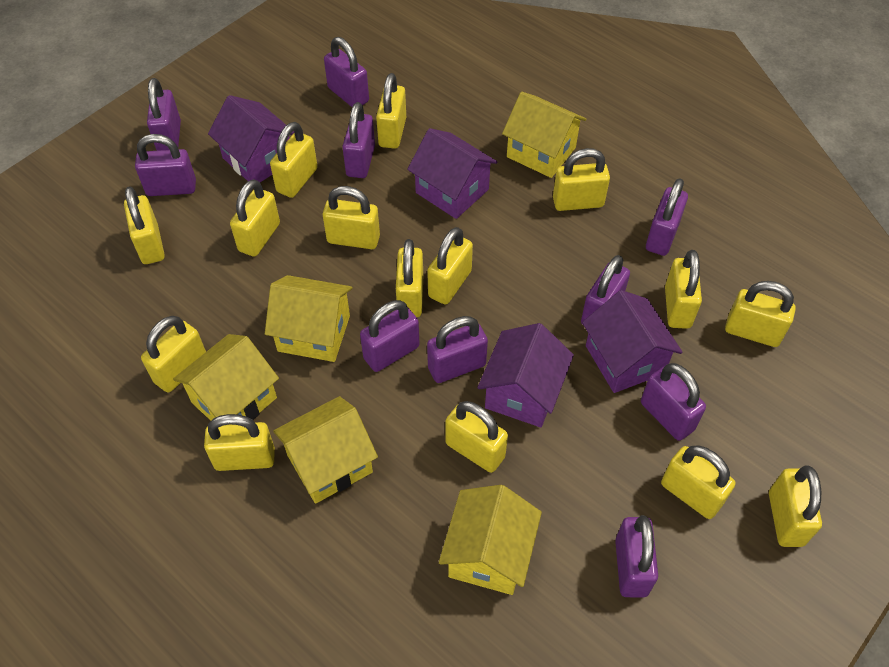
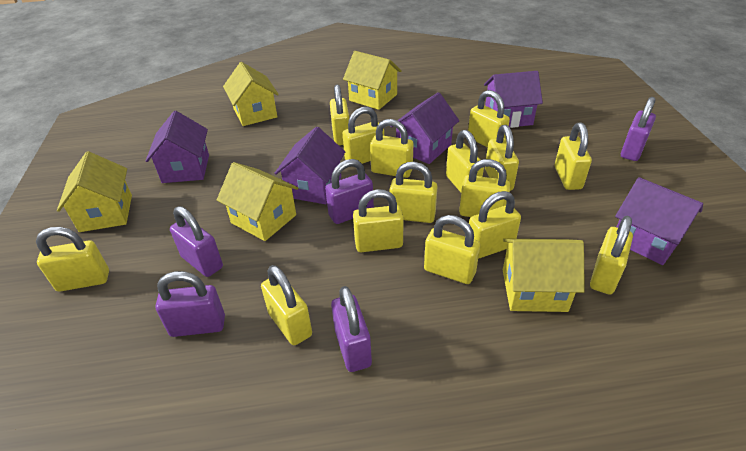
purple house: 4 -> 5
purple padlock: 10 -> 5

